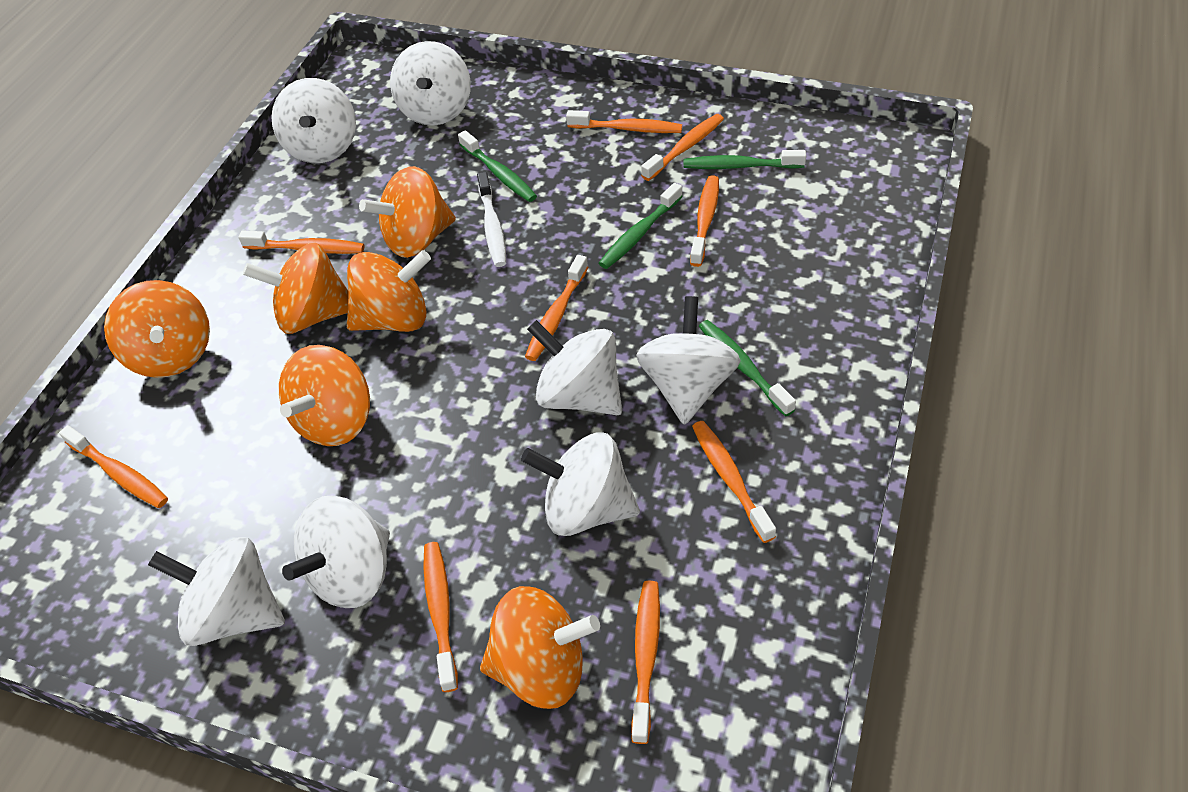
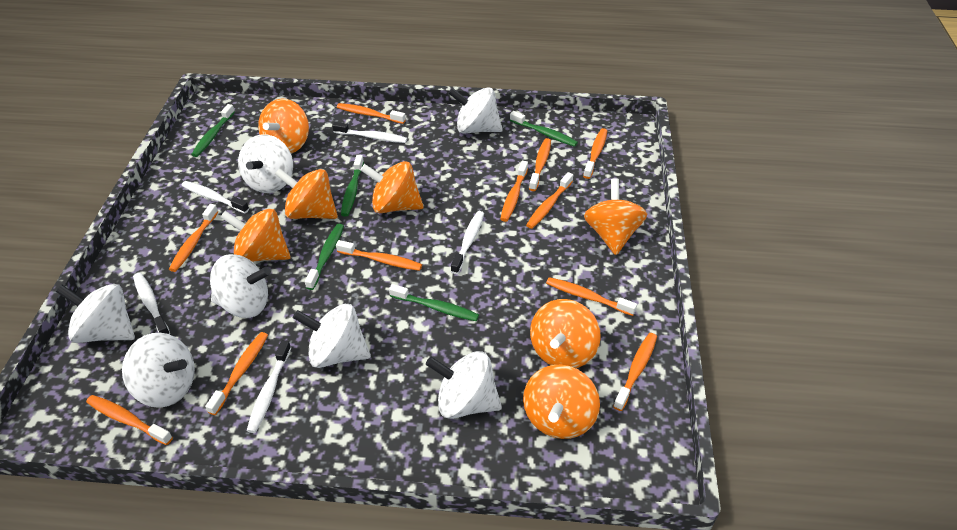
green toothbrush: 4 -> 5
orange spinning top: 6 -> 7
orange toothbrush: 9 -> 11
white toothbrush: 1 -> 5

